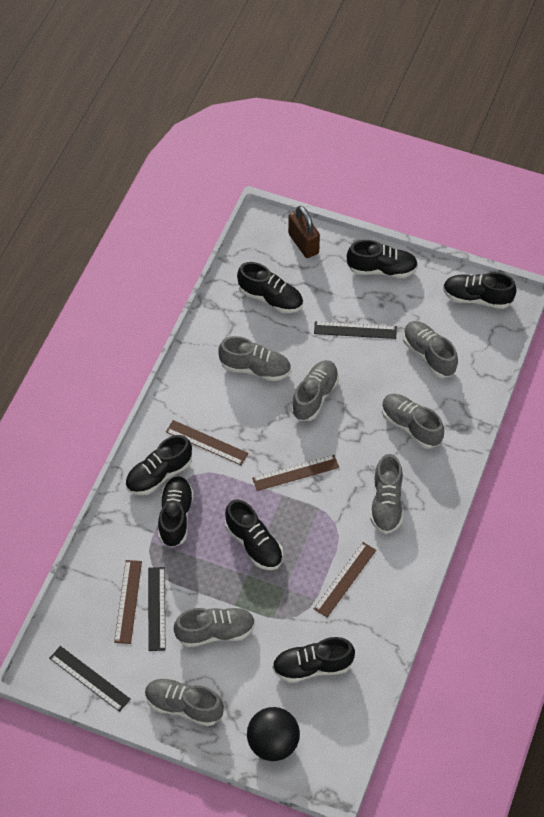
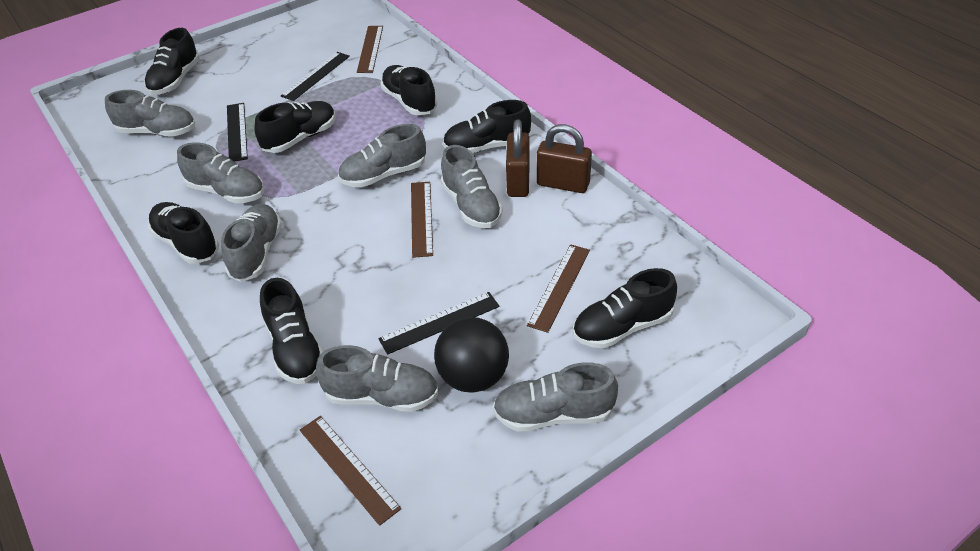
brown padlock: 1 -> 2

